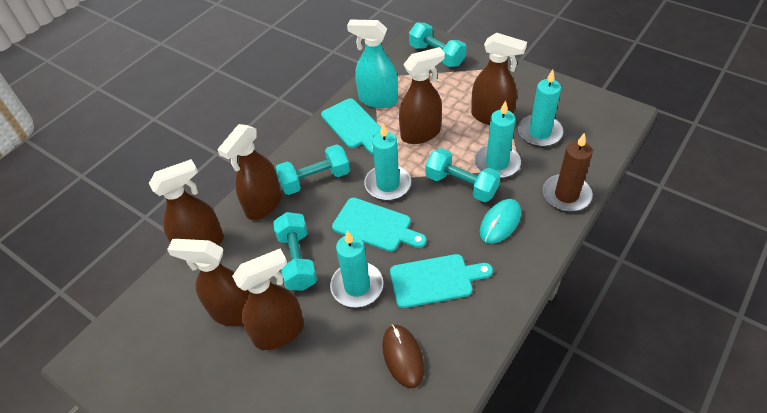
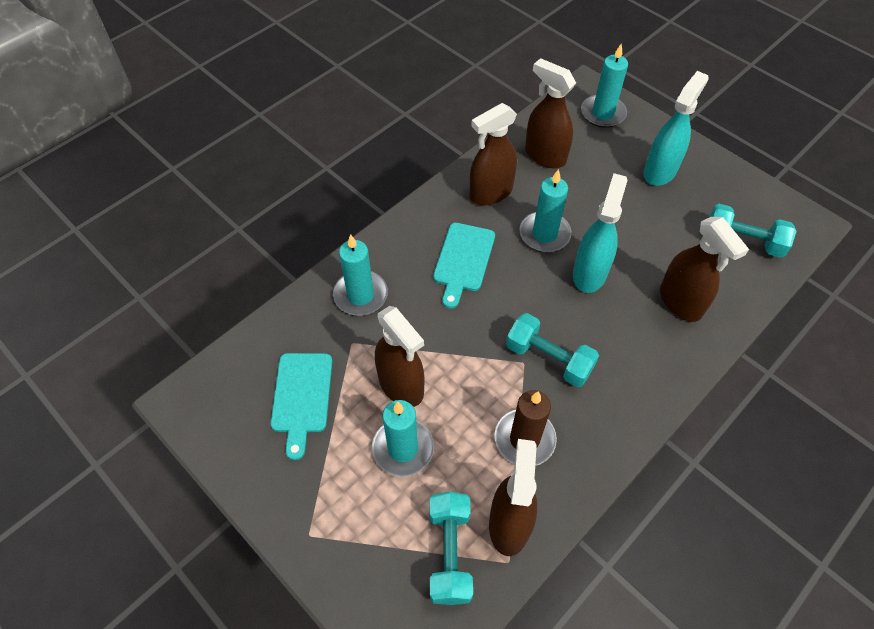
brown mouse: 1 -> 0
brown spray bottle: 6 -> 5
turquoise cutting board: 3 -> 2
turquoise dumbbell: 4 -> 3
turquoise mouse: 1 -> 0
turquoise spray bottle: 1 -> 2

